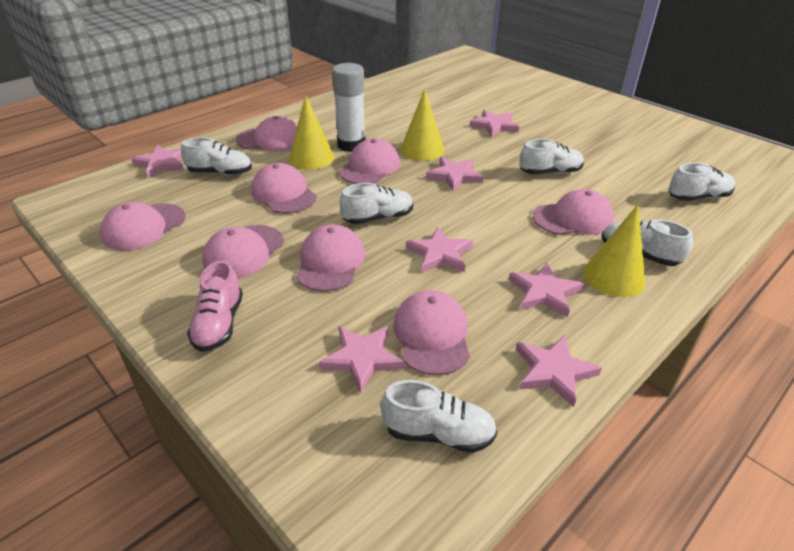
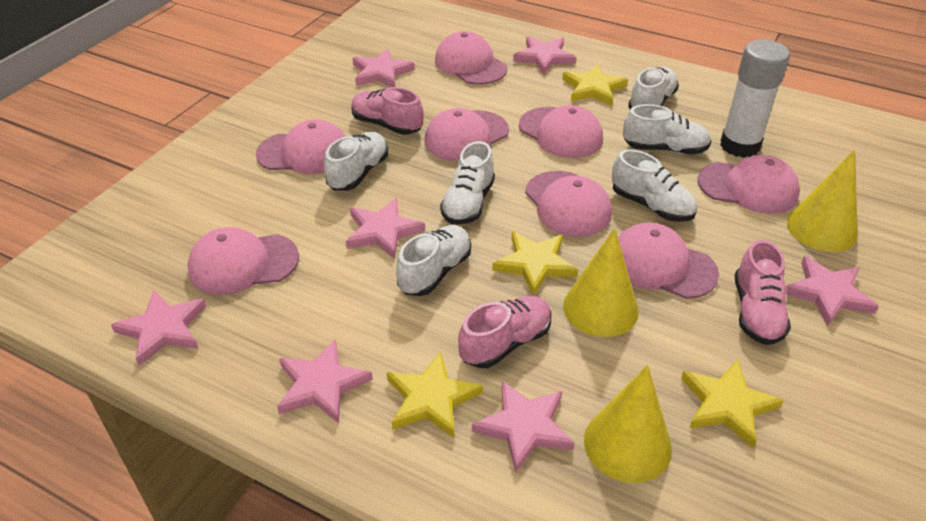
pink shoe: 1 -> 3
yellow star: 0 -> 4

